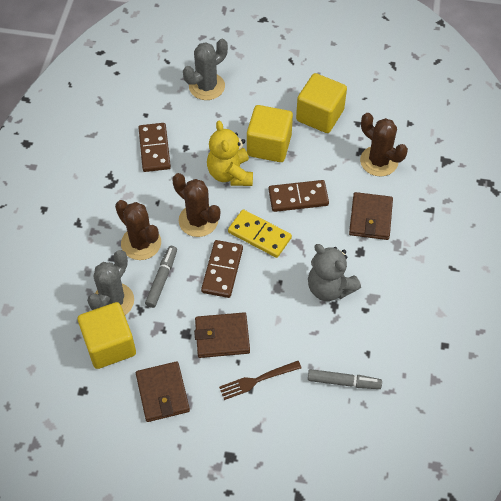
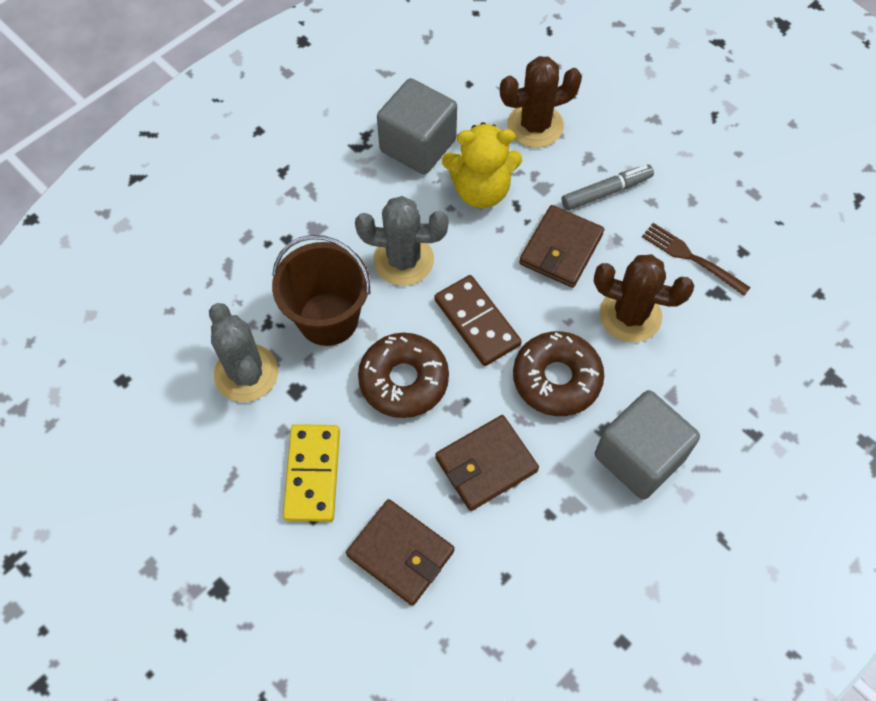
brown bucket: 0 -> 1
brown cactus: 3 -> 2
brown domino: 3 -> 1
brown donut: 0 -> 2
grey cube: 0 -> 2
grey marker: 2 -> 1
grey teddy bear: 1 -> 0
yellow cube: 3 -> 0

